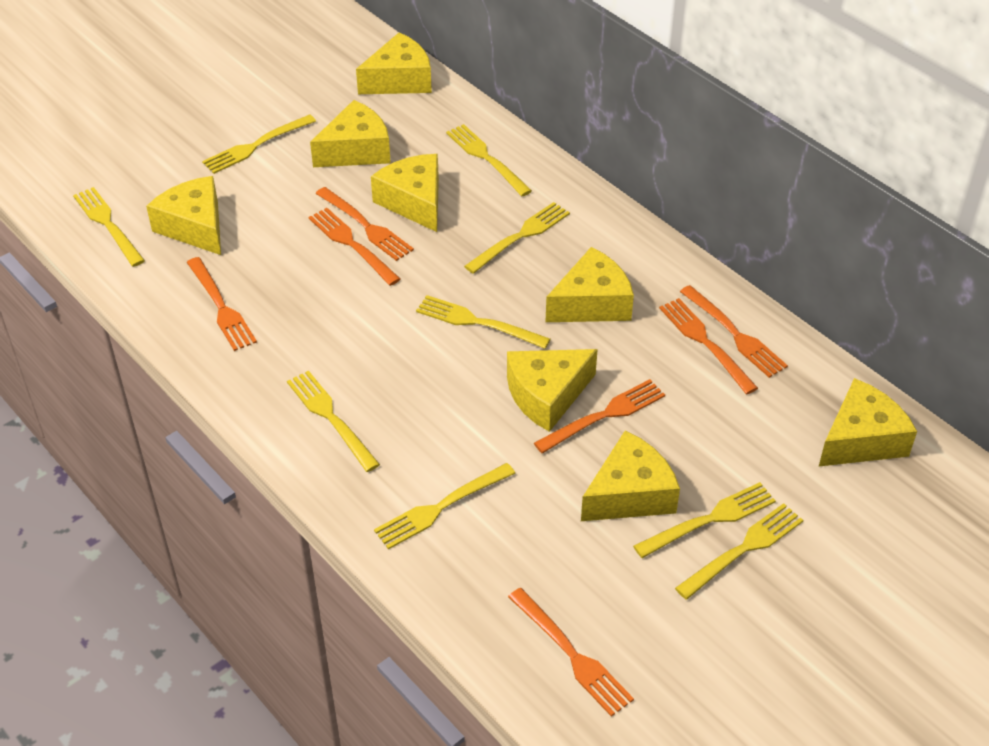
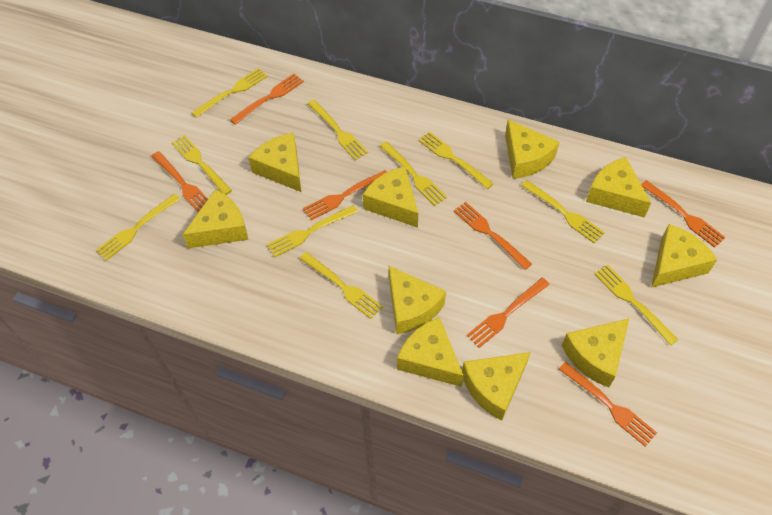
yellow cheese: 8 -> 10
yellow fork: 9 -> 10

